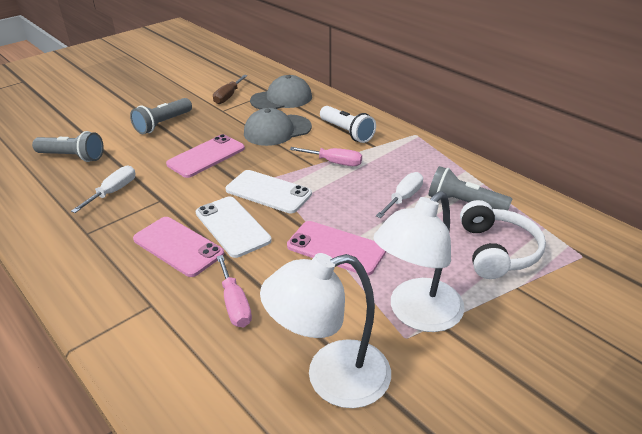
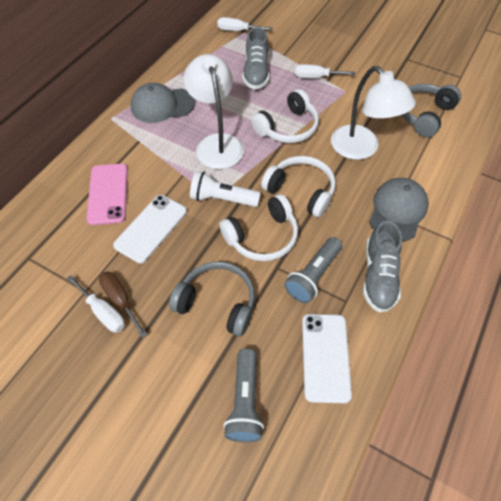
grey flashlight: 3 -> 2
grey headphones: 0 -> 2
grey shoe: 0 -> 2
pink phone: 3 -> 1
pink screwdriver: 2 -> 0
white headphones: 1 -> 3
white screwdriver: 2 -> 3

